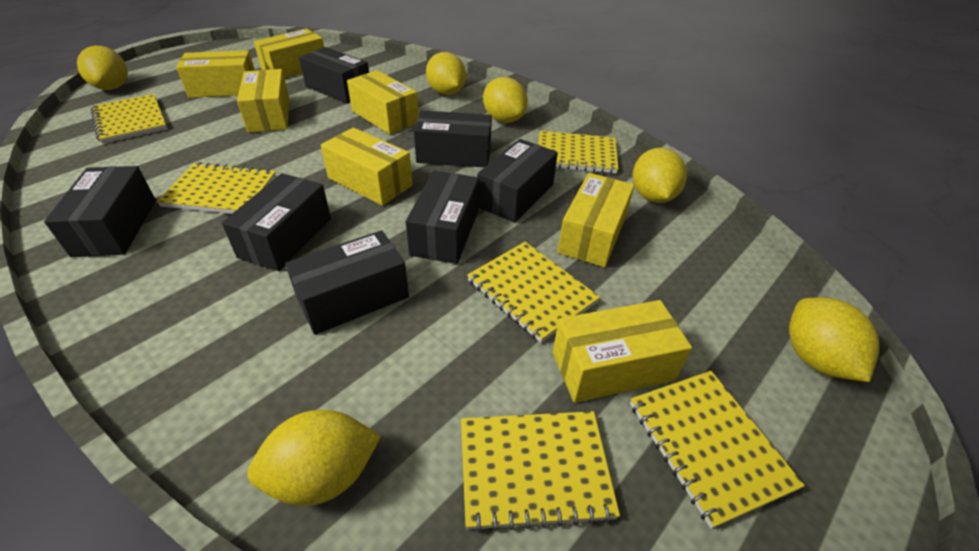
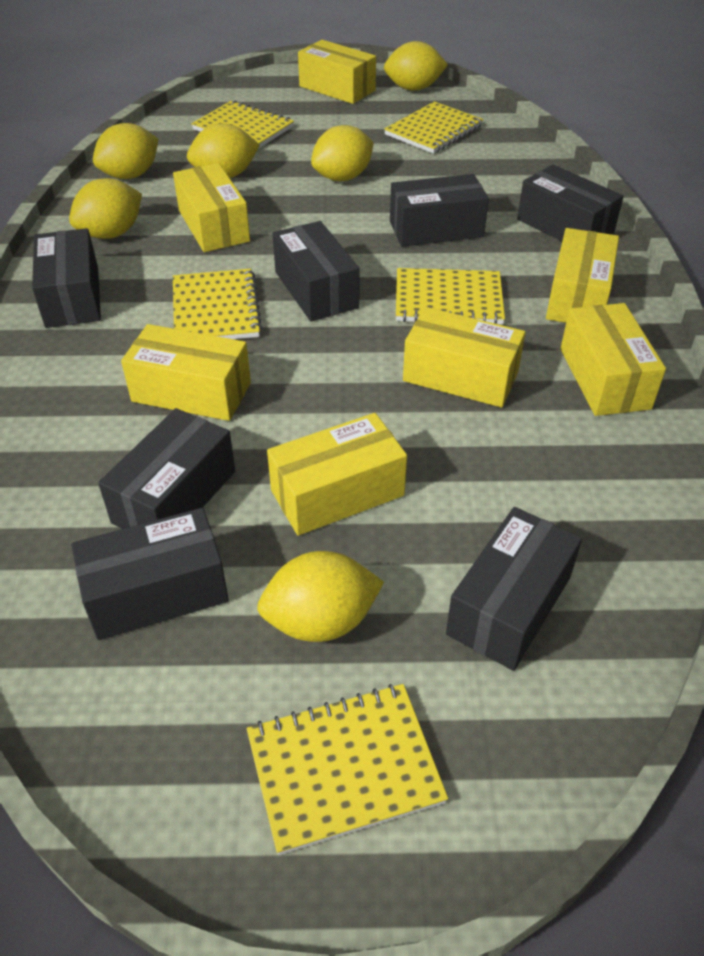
yellow notebook: 6 -> 5

